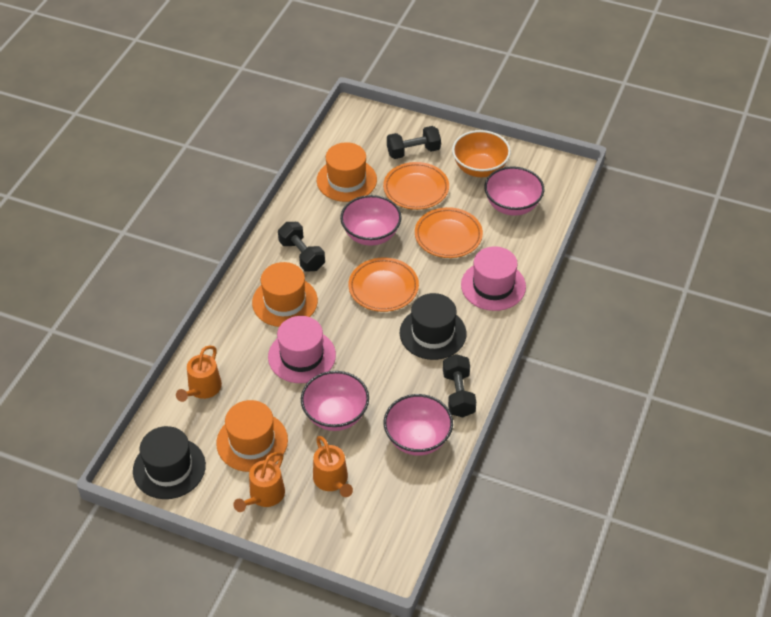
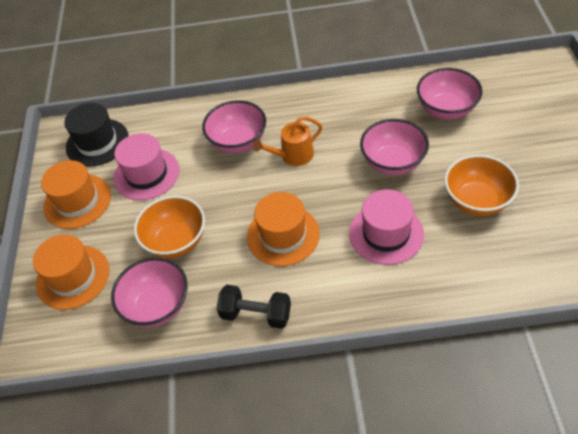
black dumbbell: 3 -> 1
black hat: 2 -> 1
orange bowl: 1 -> 2
orange plate: 3 -> 0
orange watering can: 3 -> 1

